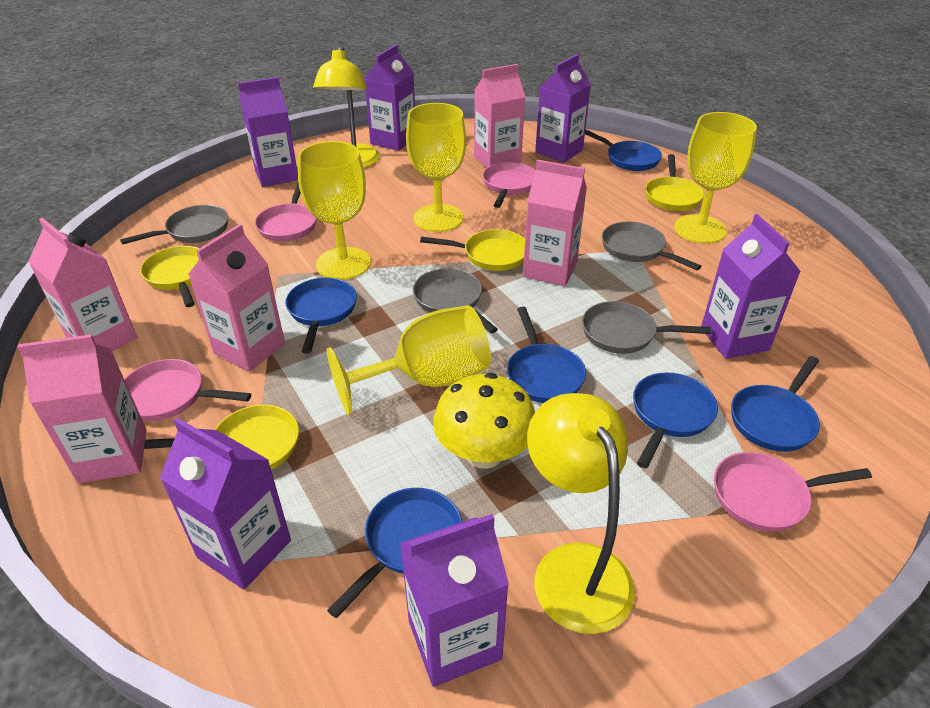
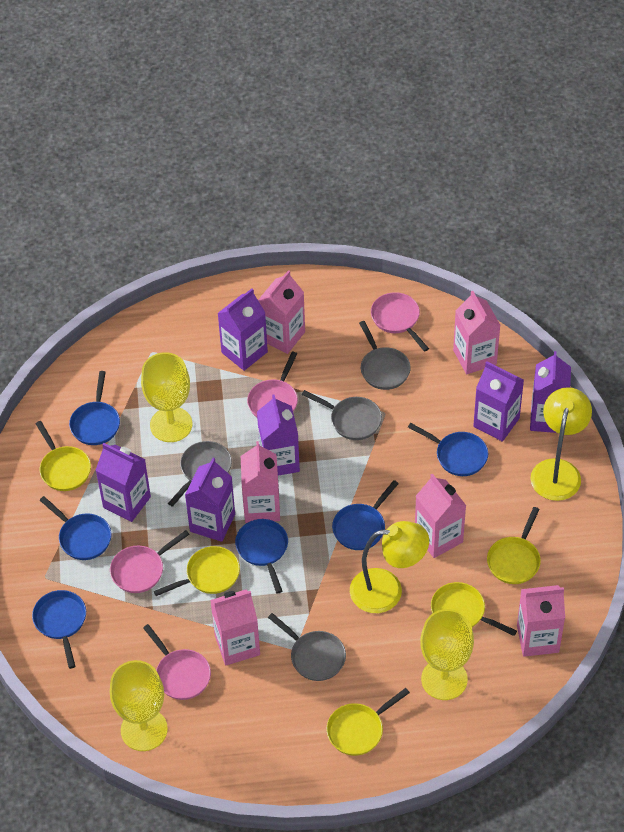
pink carton: 5 -> 6
yellow goblet: 4 -> 3
yellow mushroom: 1 -> 0
yellow pan: 4 -> 5

